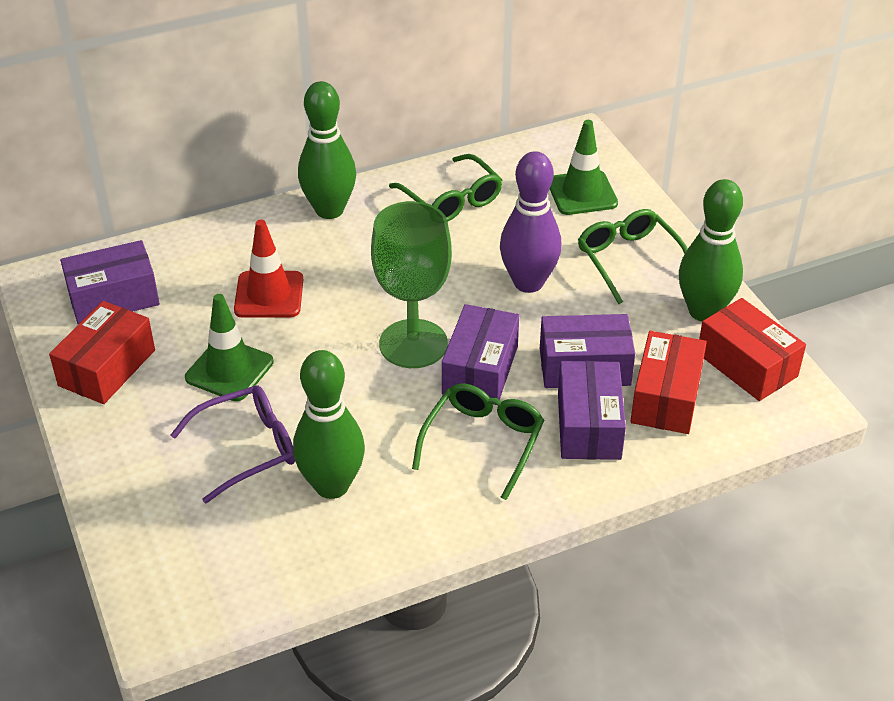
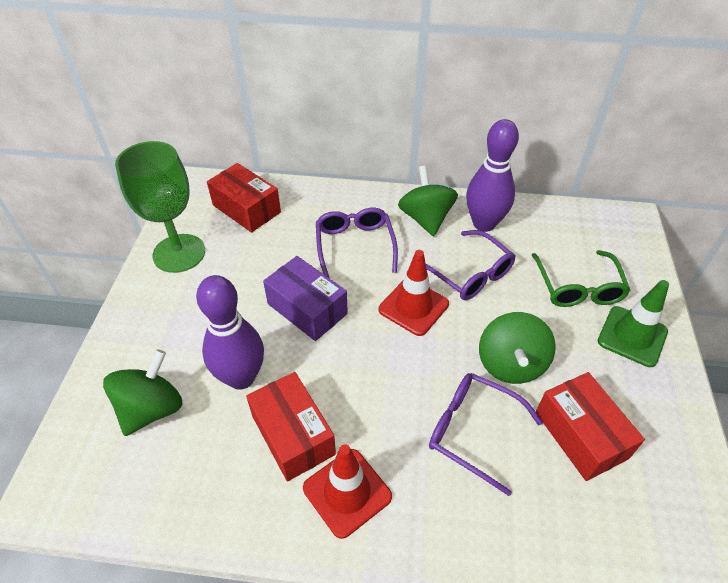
green bowling pin: 3 -> 0
green glasses: 3 -> 1
green spinning top: 0 -> 3
green traffic cone: 2 -> 1
purple bowling pin: 1 -> 2
purple box: 4 -> 1
purple glasses: 1 -> 3
red traffic cone: 1 -> 2

